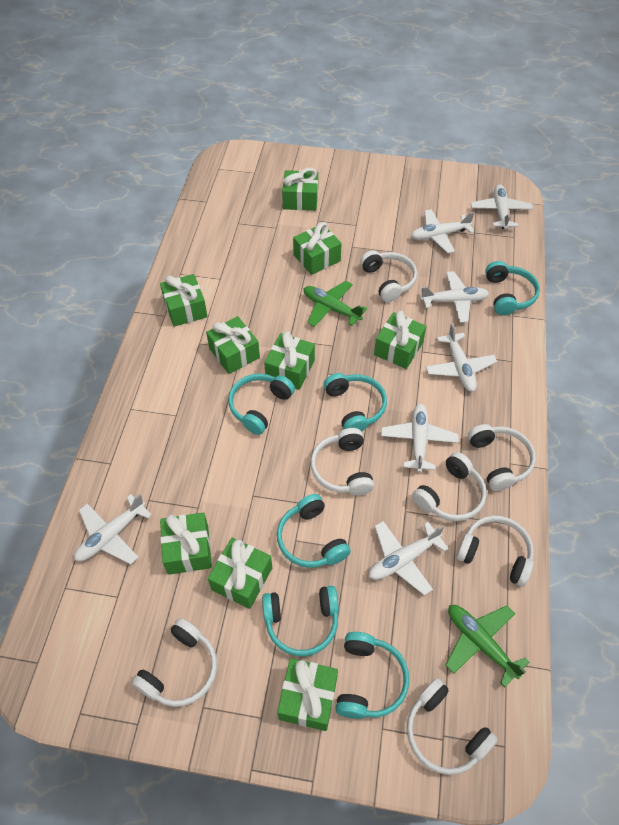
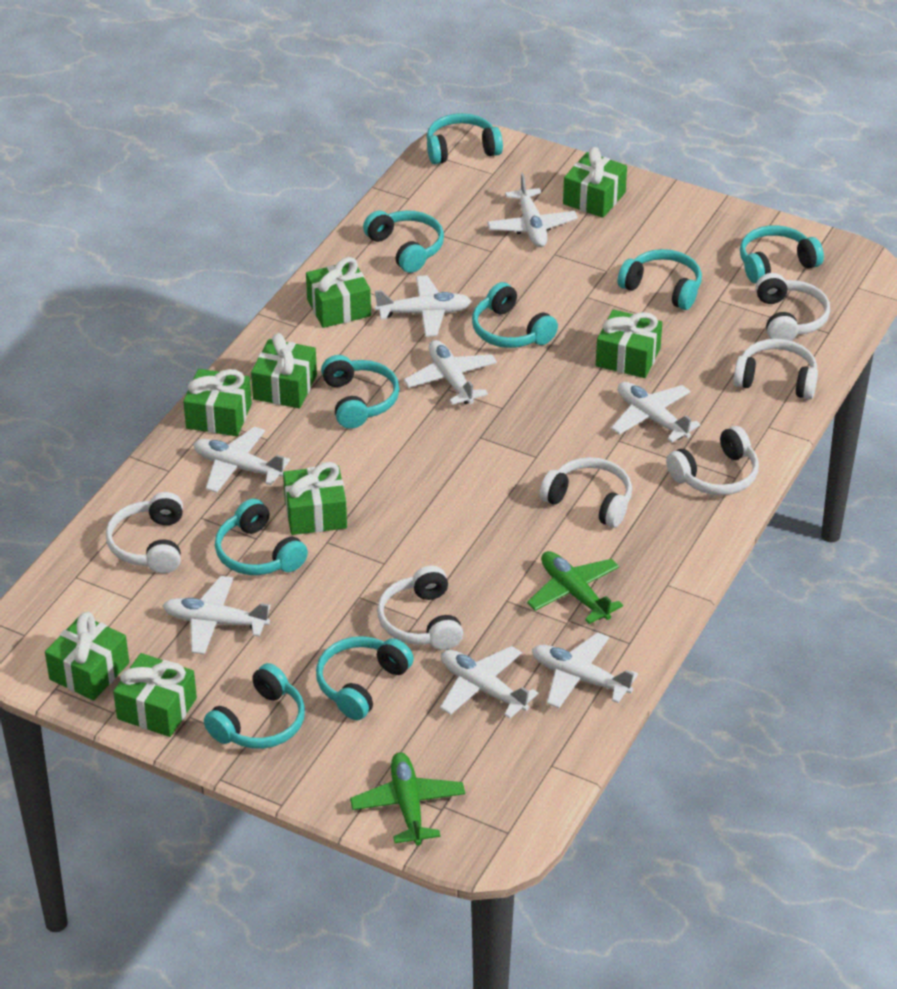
green gift: 9 -> 8
turquoise headphones: 6 -> 9
white headphones: 7 -> 6
white plane: 7 -> 8

